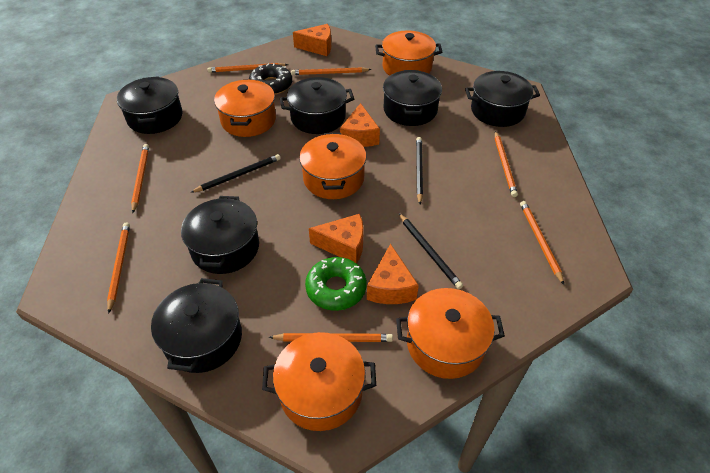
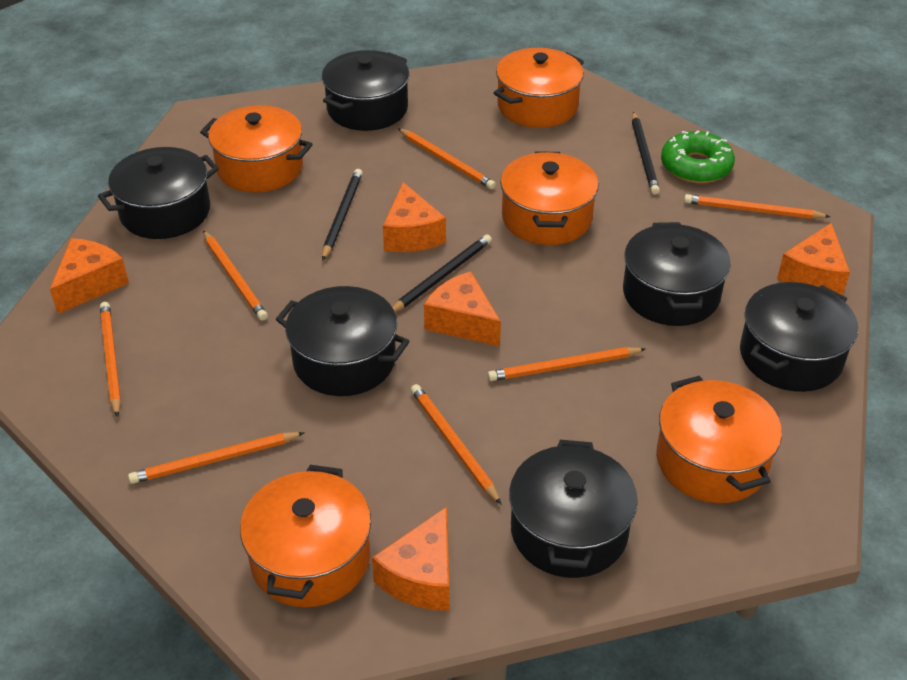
black donut: 1 -> 0
orange cheese: 4 -> 5

